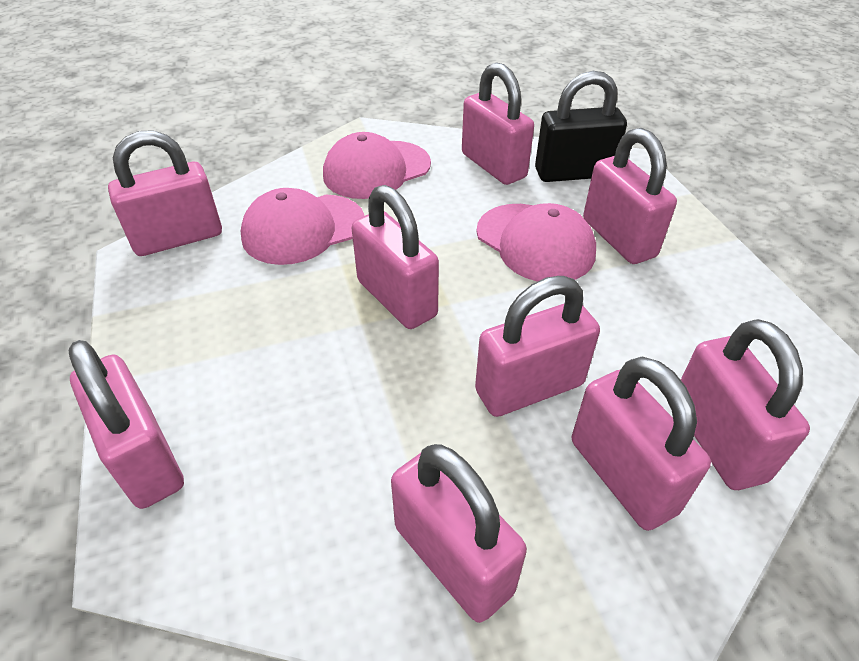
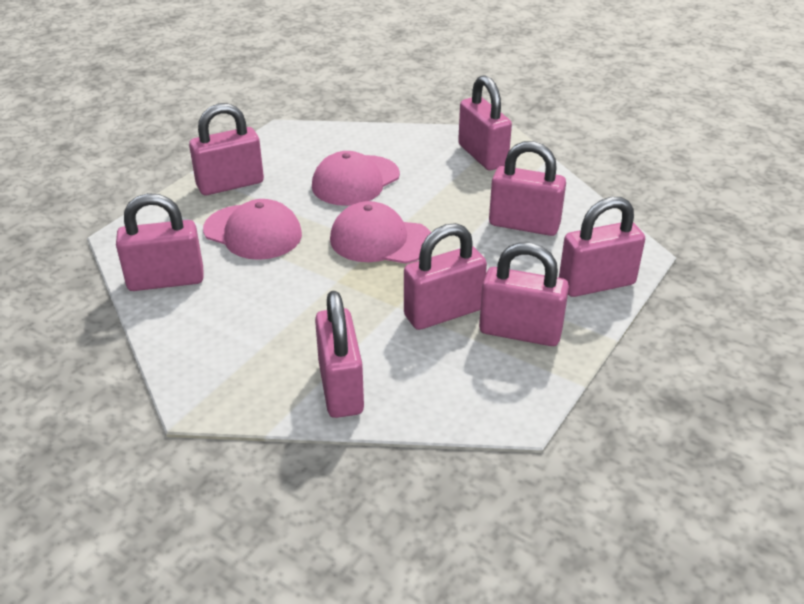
black padlock: 1 -> 0
pink padlock: 9 -> 8

